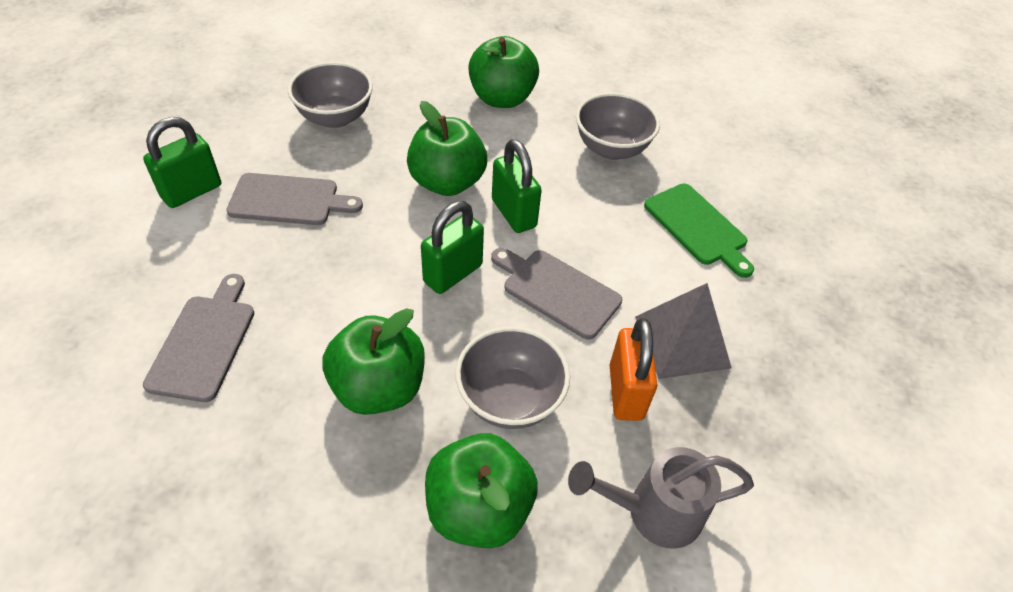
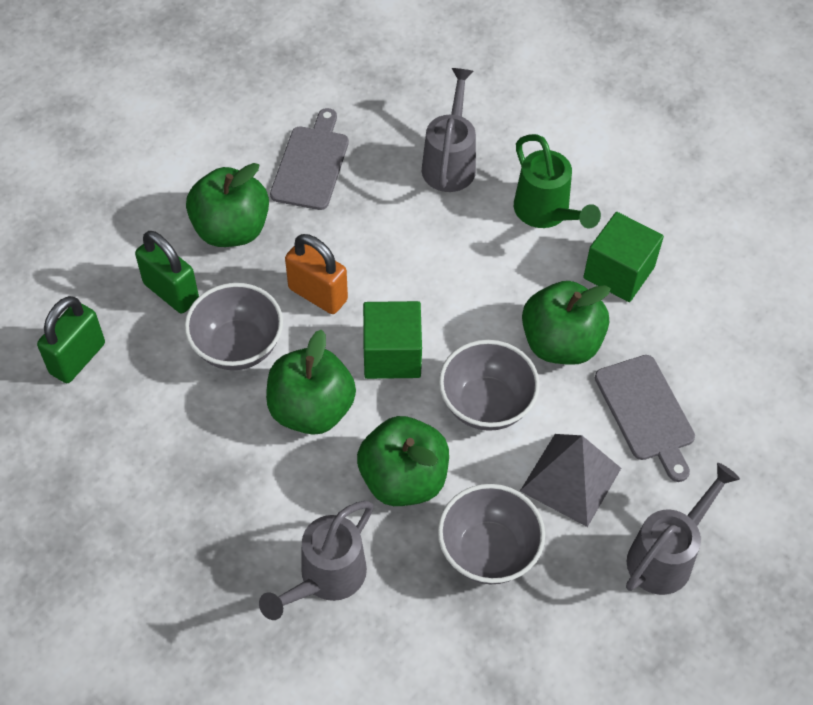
green cube: 0 -> 2
green cutting board: 1 -> 0
green padlock: 3 -> 2
green watering can: 0 -> 1
grey cutting board: 3 -> 2
grey watering can: 1 -> 3

